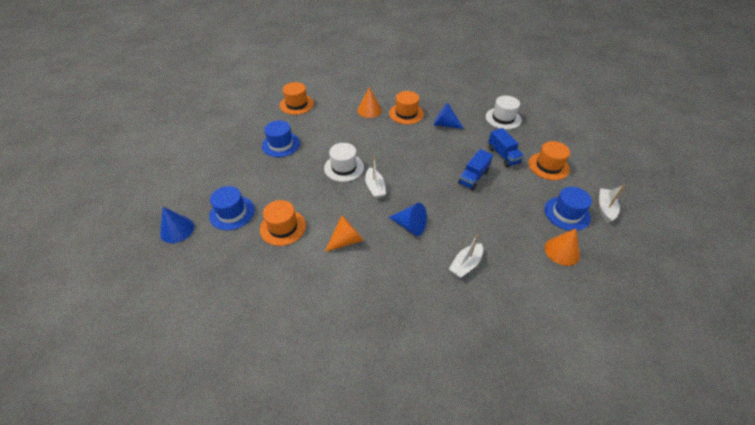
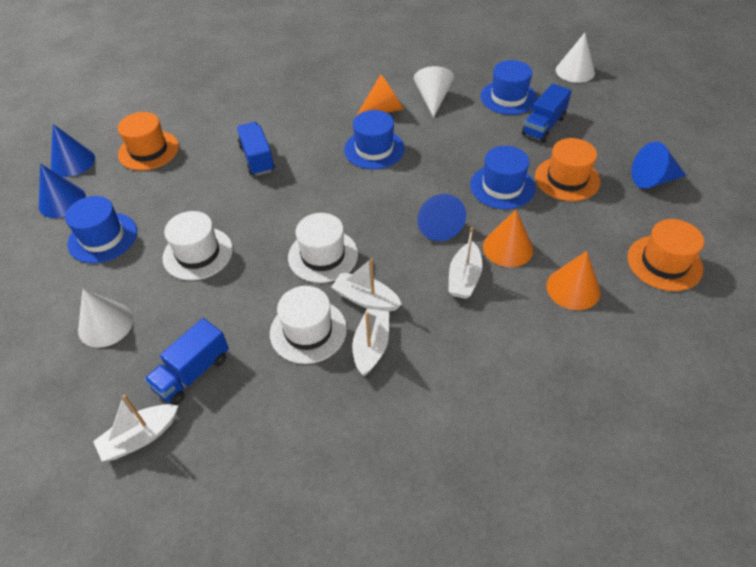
blue cone: 3 -> 4
blue hat: 3 -> 4
blue truck: 2 -> 3
orange hat: 4 -> 3
white boat: 3 -> 4
white cone: 0 -> 3
white hat: 2 -> 3

